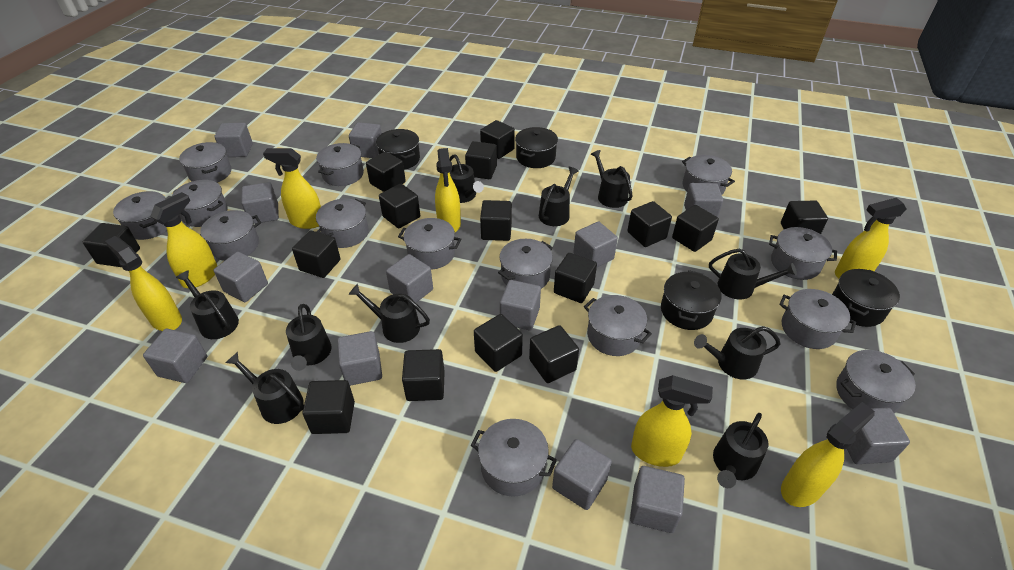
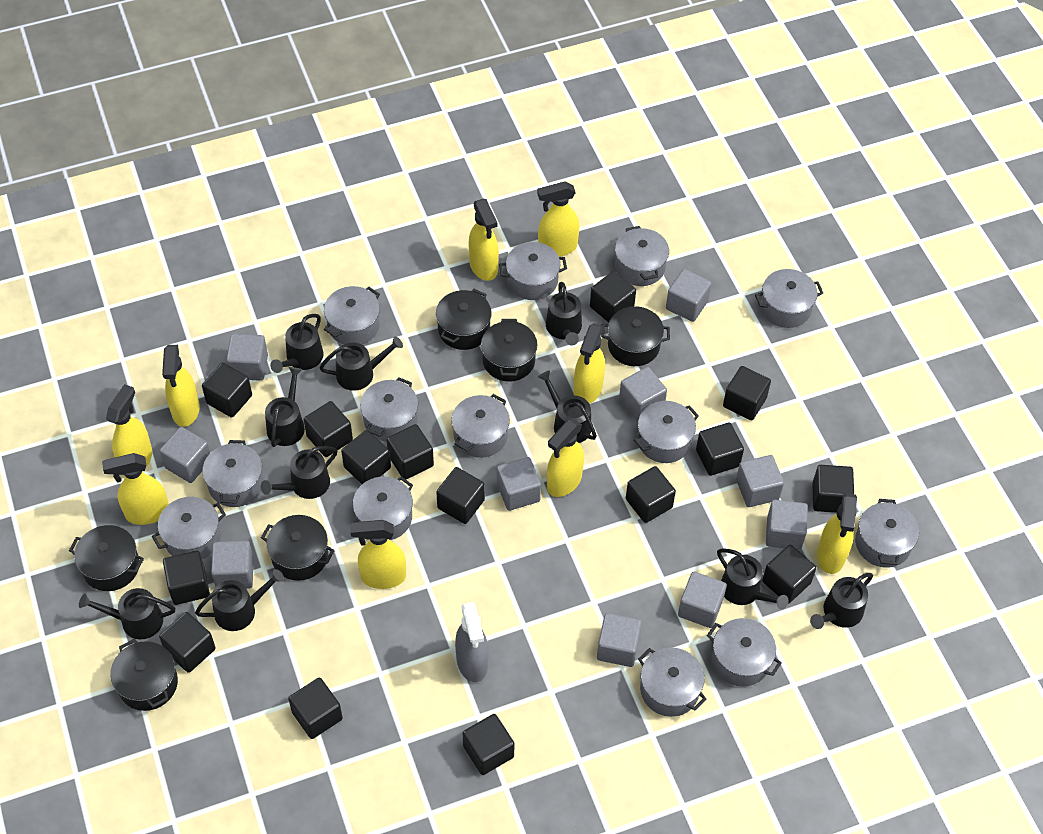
black pot: 4 -> 6
grey cube: 13 -> 10
grey pot: 14 -> 13
grey spray bottle: 0 -> 1
yellow spray bottle: 7 -> 9

